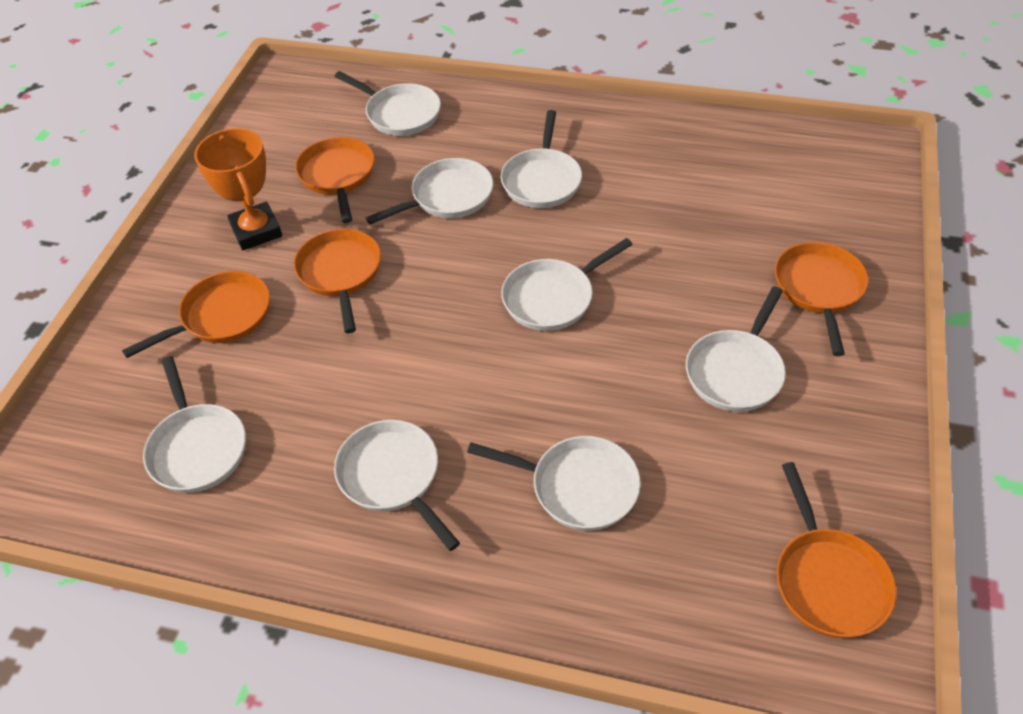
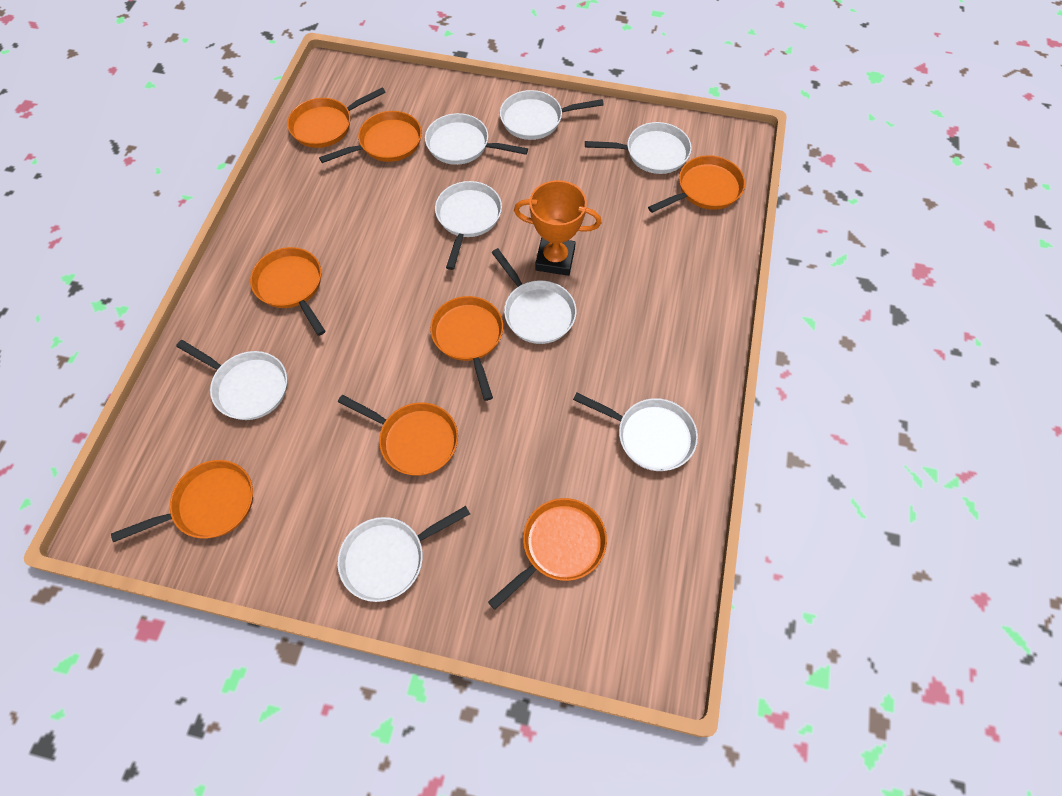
orange pan: 5 -> 8

